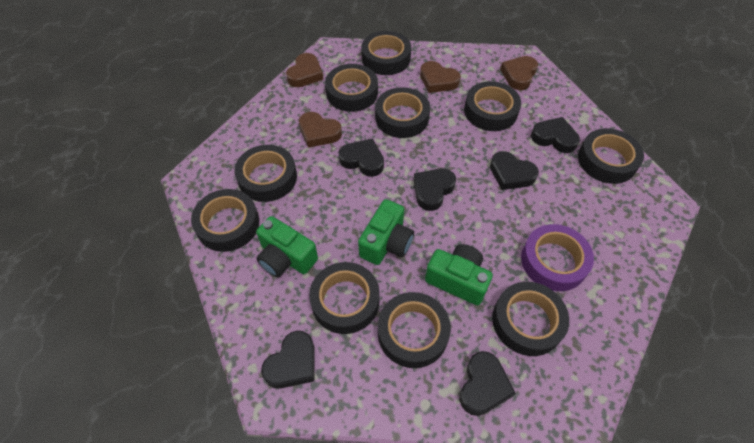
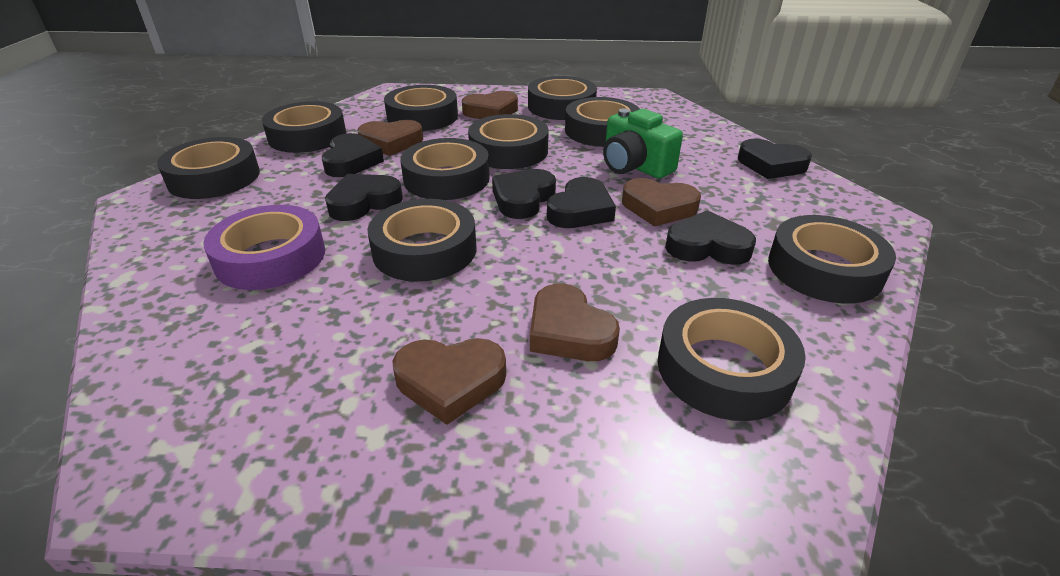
brown heart: 4 -> 5
green camera: 3 -> 1

